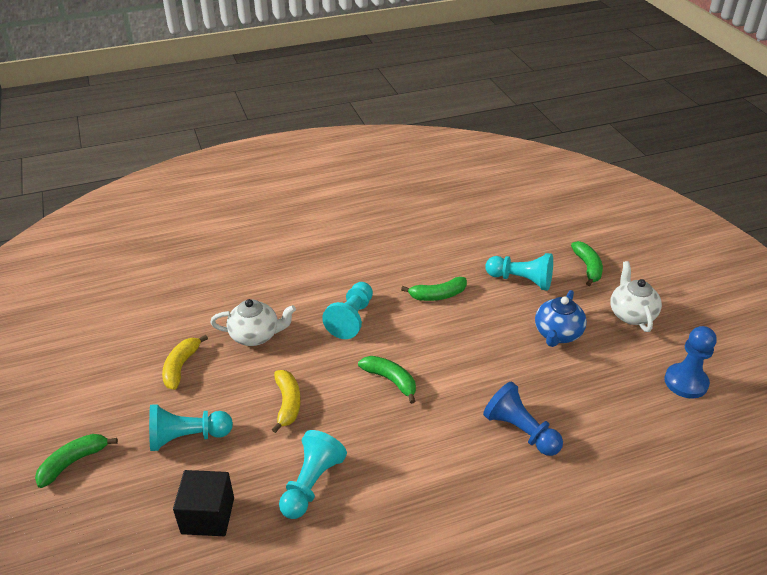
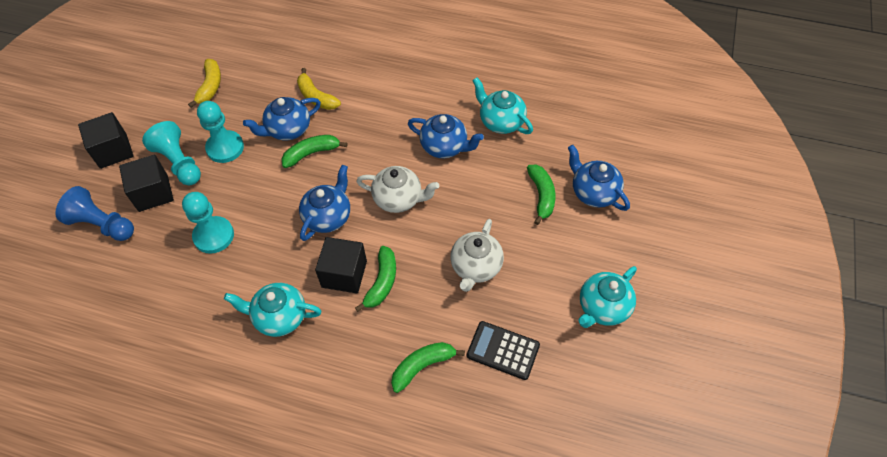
black calculator: 0 -> 1
black cube: 1 -> 3
blue pawn: 2 -> 1
blue teapot: 1 -> 4
turquoise pawn: 4 -> 3
turquoise teapot: 0 -> 3

